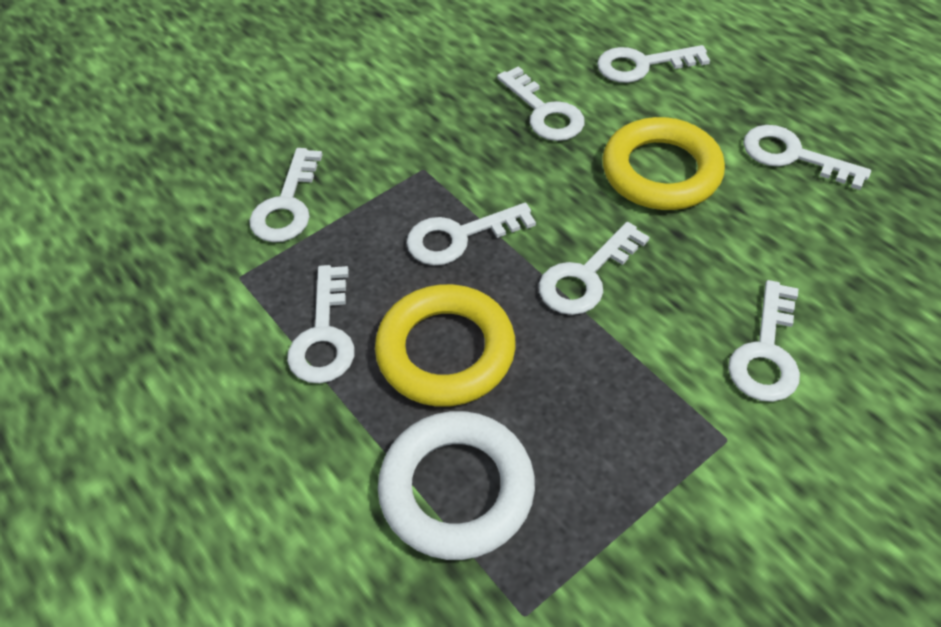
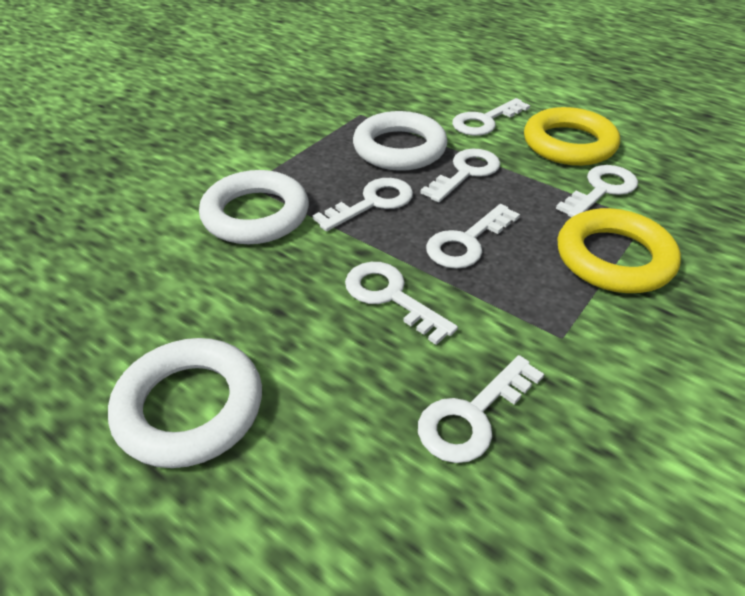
white key: 8 -> 7
white ring: 1 -> 3

